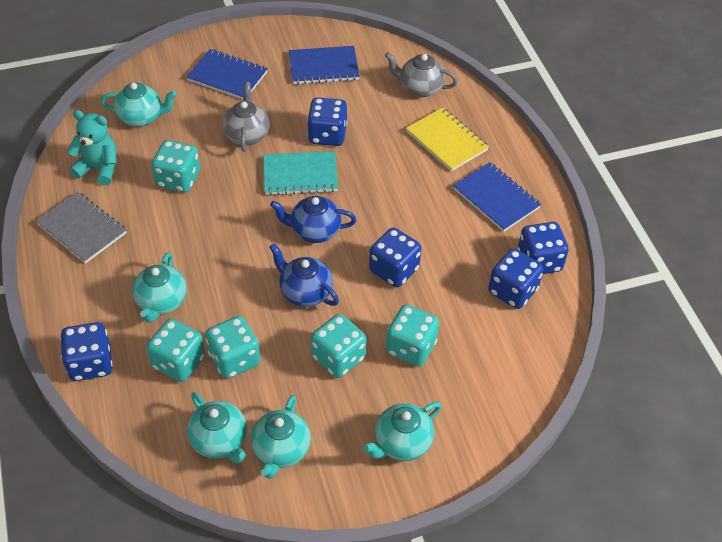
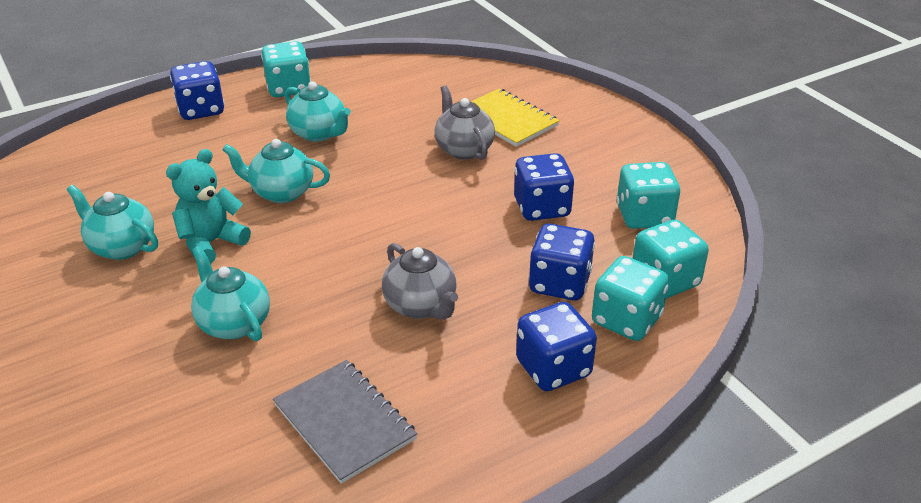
blue dice: 5 -> 4
blue notebook: 3 -> 0
blue teapot: 2 -> 0
turquoise dice: 5 -> 4
turquoise notebook: 1 -> 0
turquoise teapot: 5 -> 4

